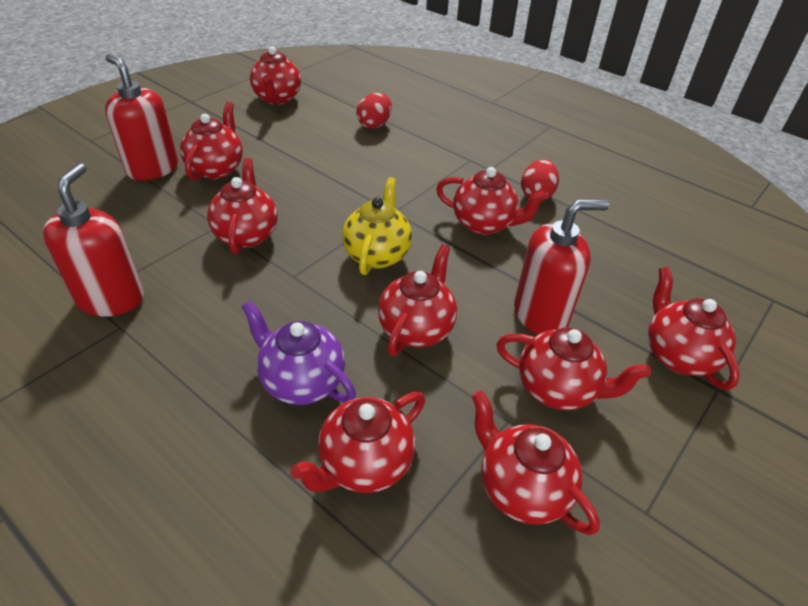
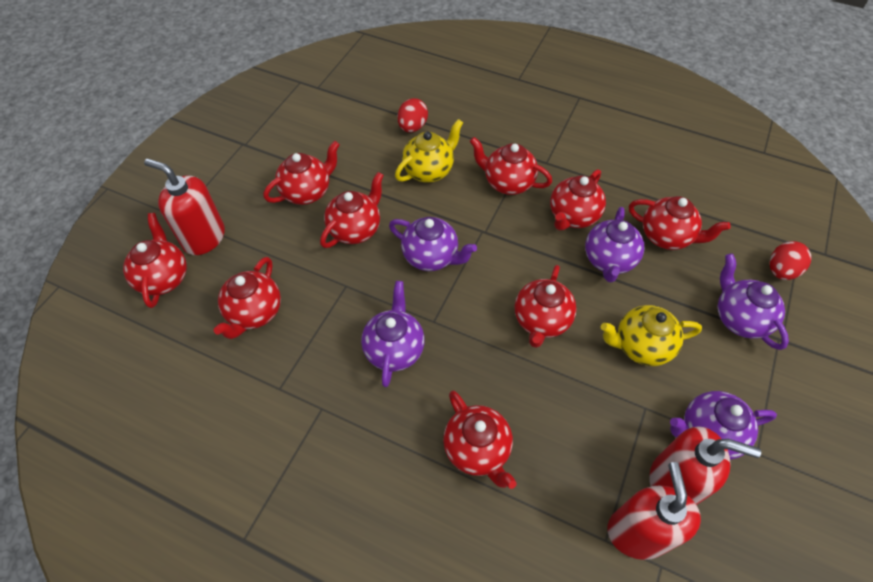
purple teapot: 1 -> 5
yellow teapot: 1 -> 2

